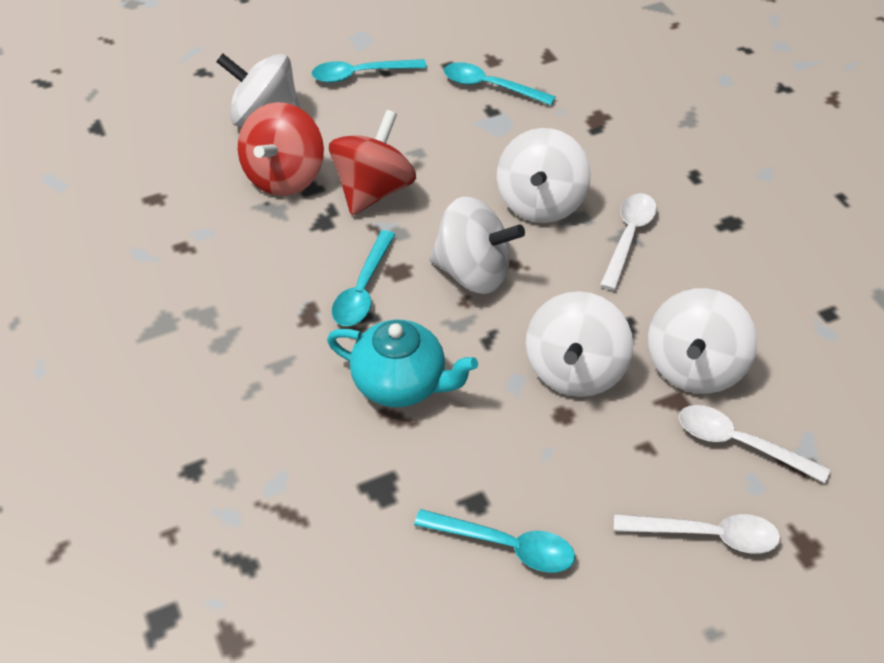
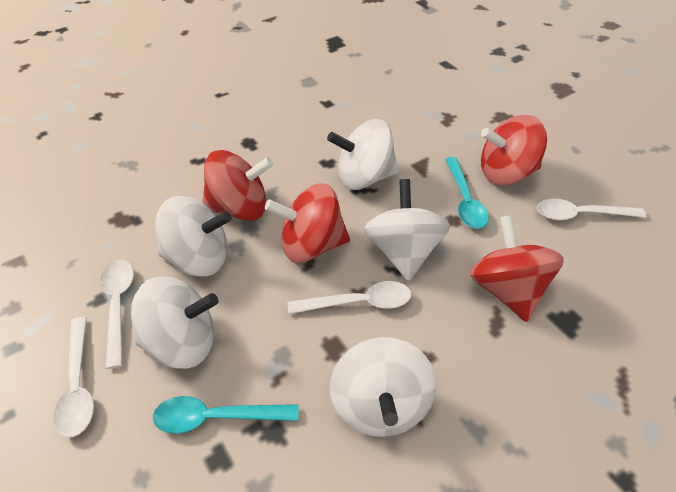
red spinning top: 2 -> 4
turquoise spoon: 4 -> 2
turquoise teapot: 1 -> 0
white spoon: 3 -> 4

